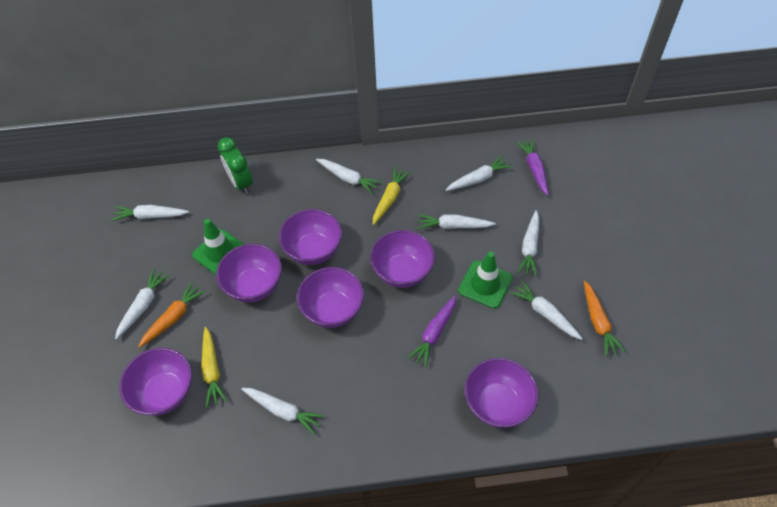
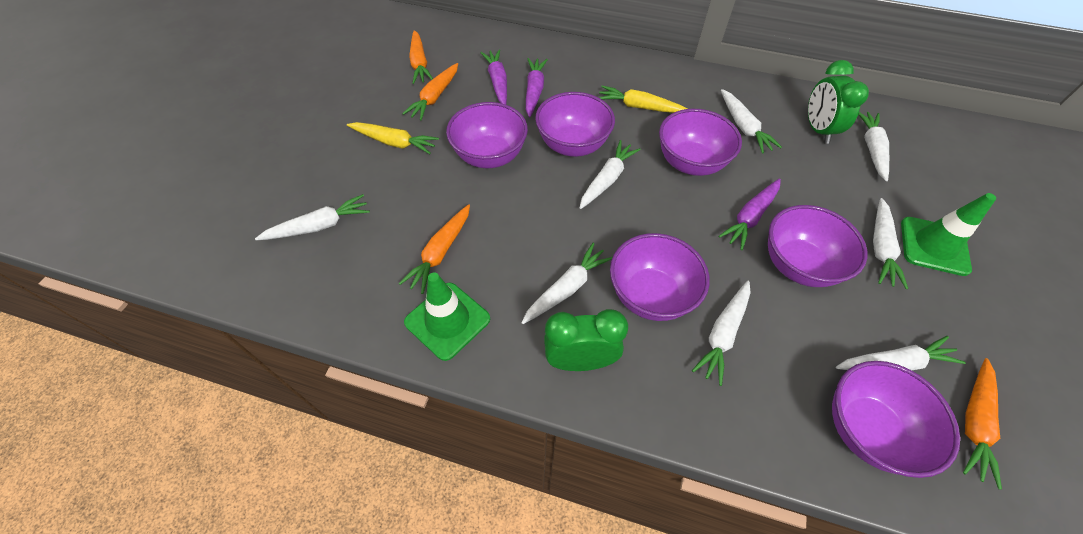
green clock: 1 -> 2
orange carrot: 2 -> 4
purple carrot: 2 -> 3

